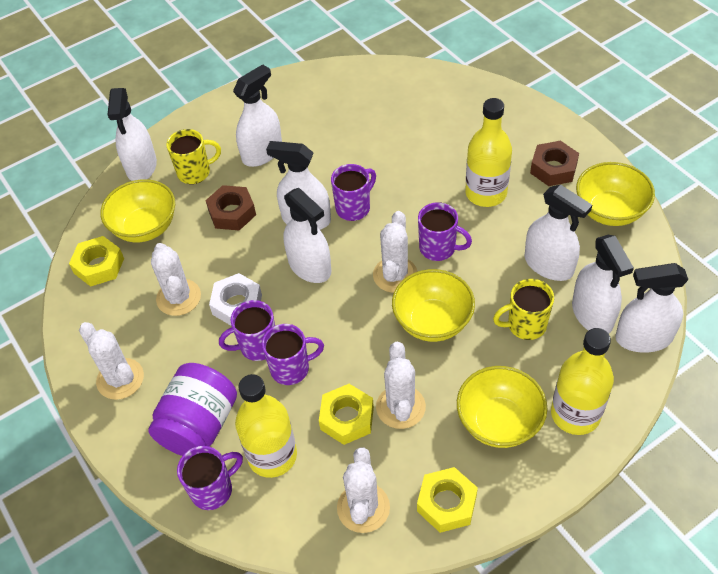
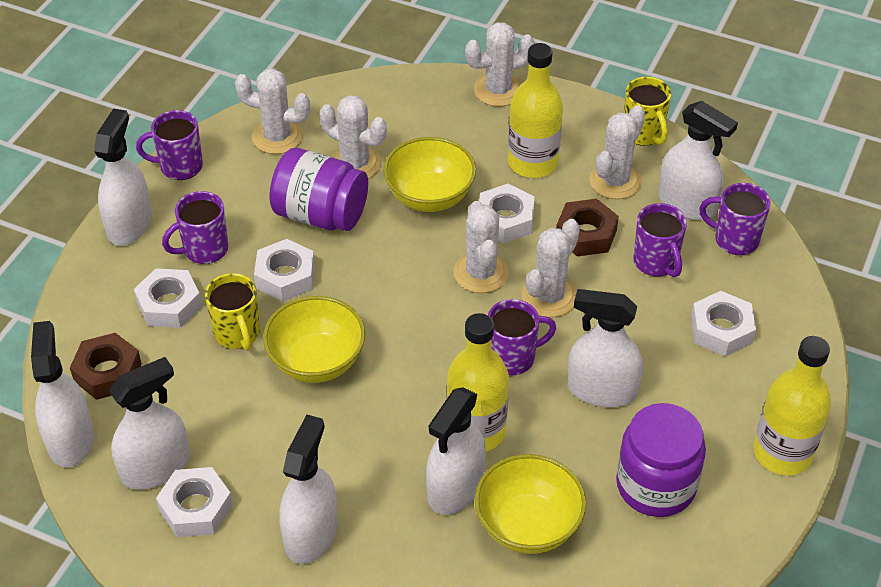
purple jar: 1 -> 2
white cactus: 5 -> 6
white nut: 1 -> 5
yellow bowl: 4 -> 3
yellow nut: 3 -> 0

